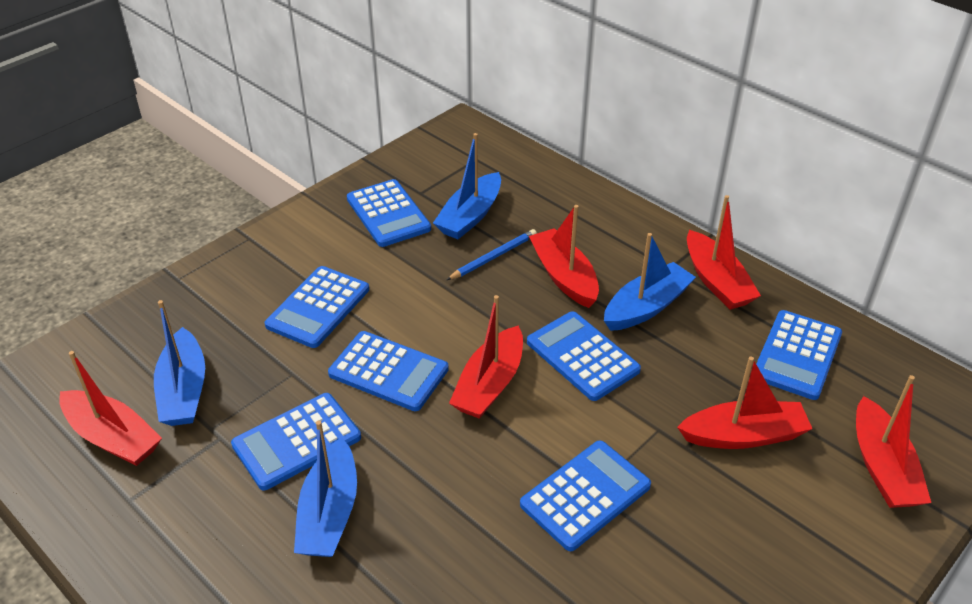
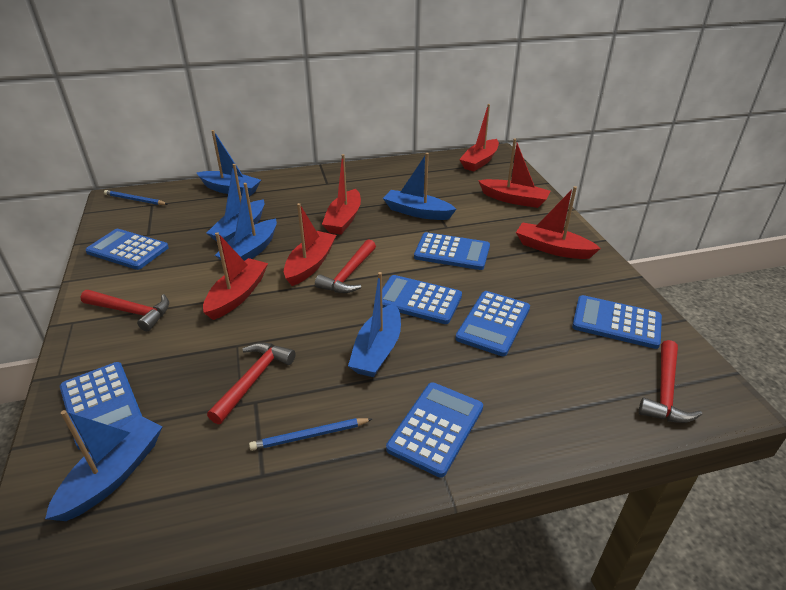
blue boat: 4 -> 6
blue pencil: 1 -> 2
red hammer: 0 -> 4

